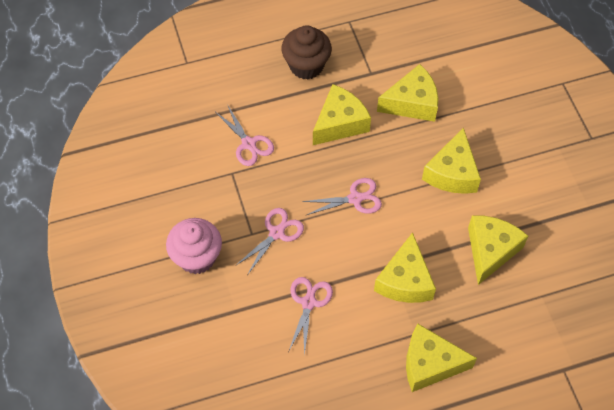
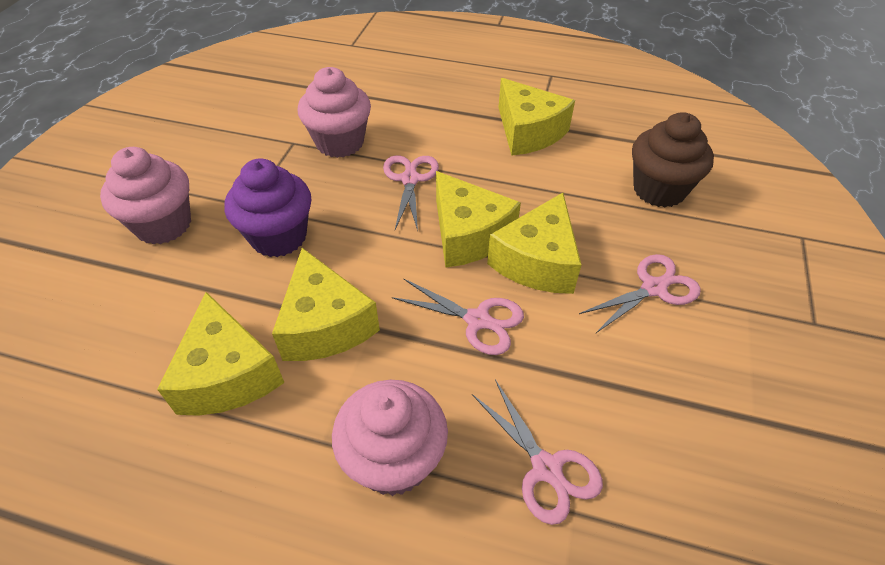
pink cupcake: 1 -> 3
purple cupcake: 0 -> 1
yellow cheese: 6 -> 5

